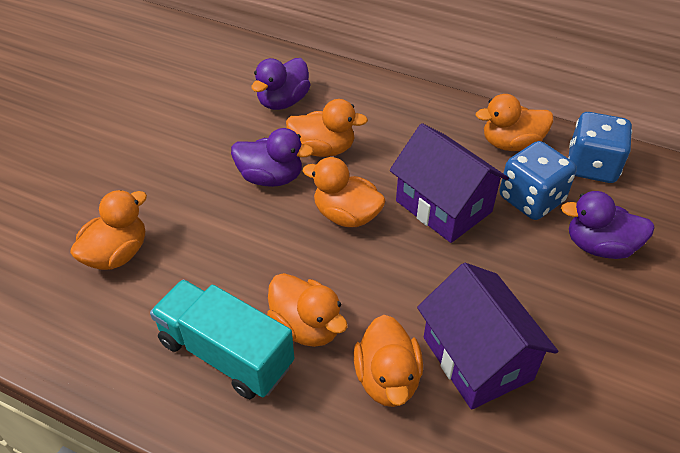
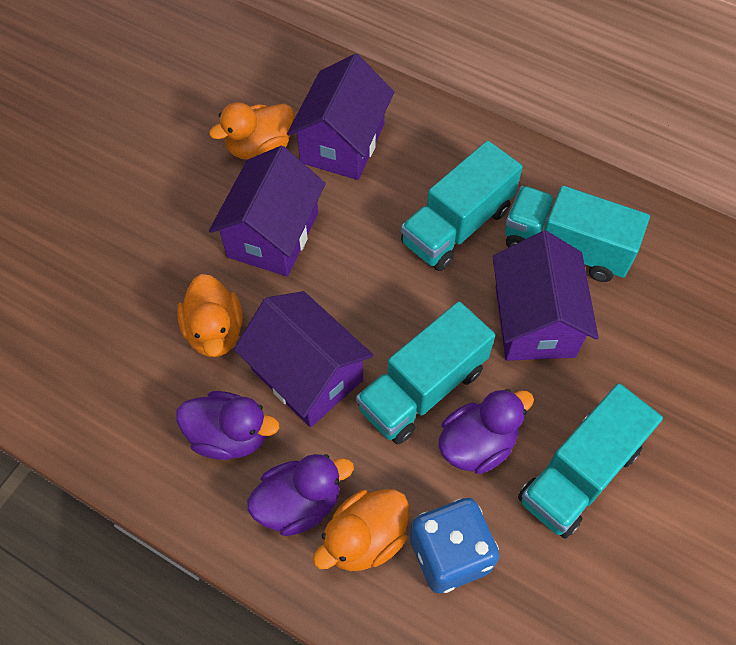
blue dice: 2 -> 1
orange duck: 6 -> 3
purple house: 2 -> 4
turquoise truck: 1 -> 4

